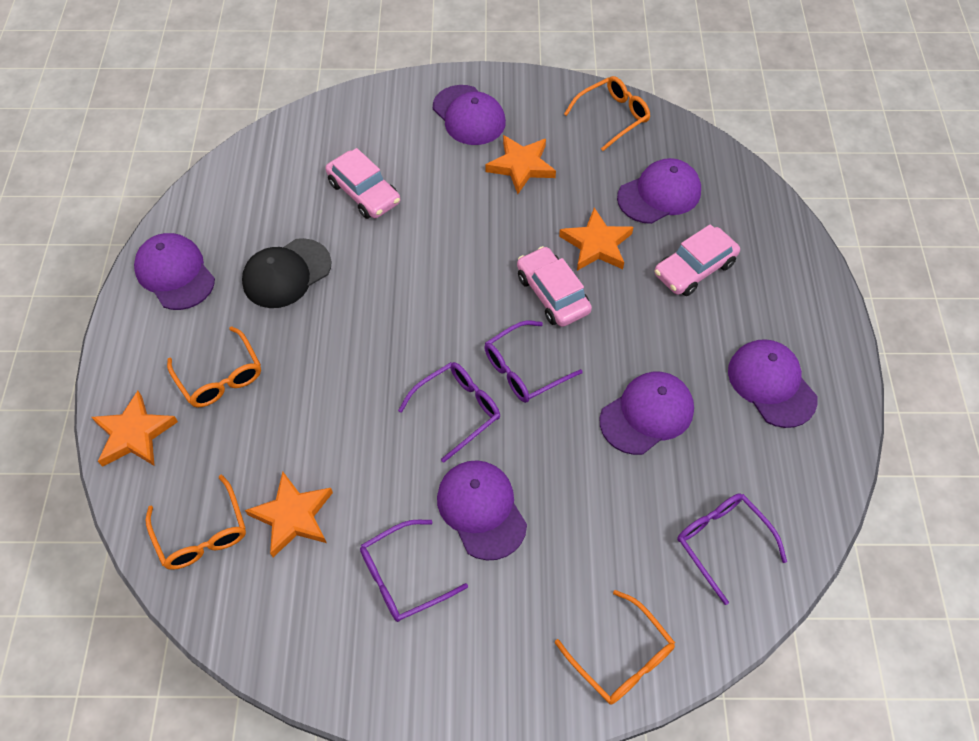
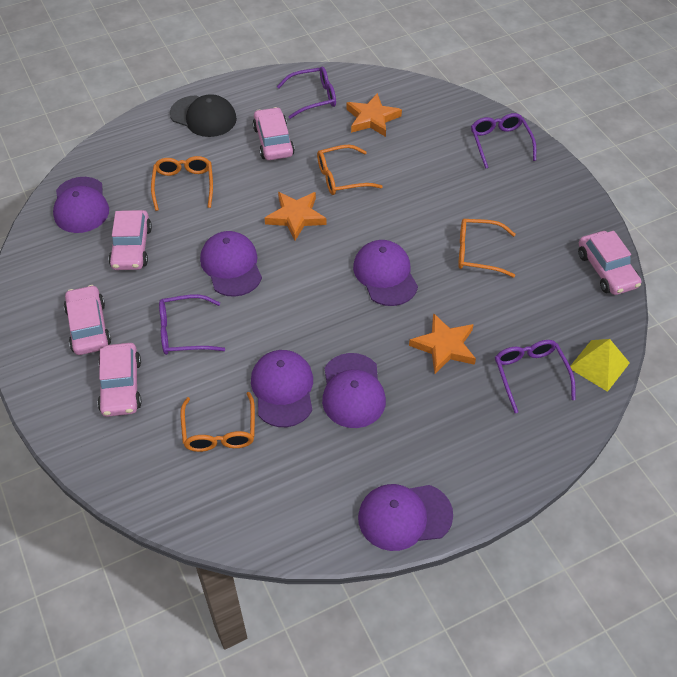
orange star: 4 -> 3
pink car: 3 -> 5
yellow pyramid: 0 -> 1

